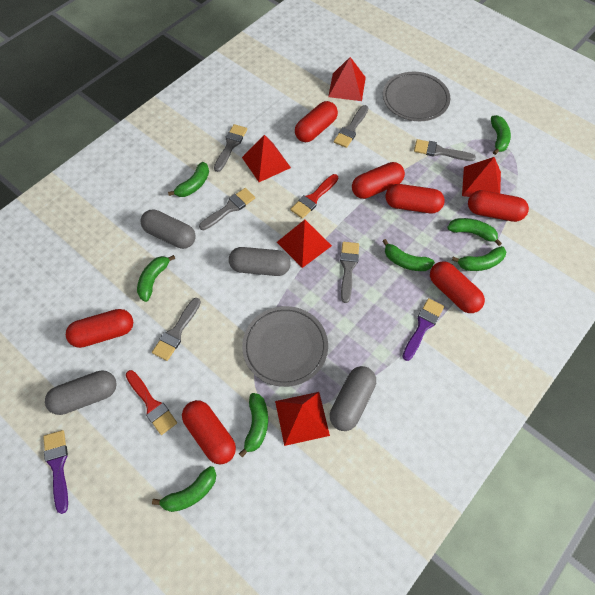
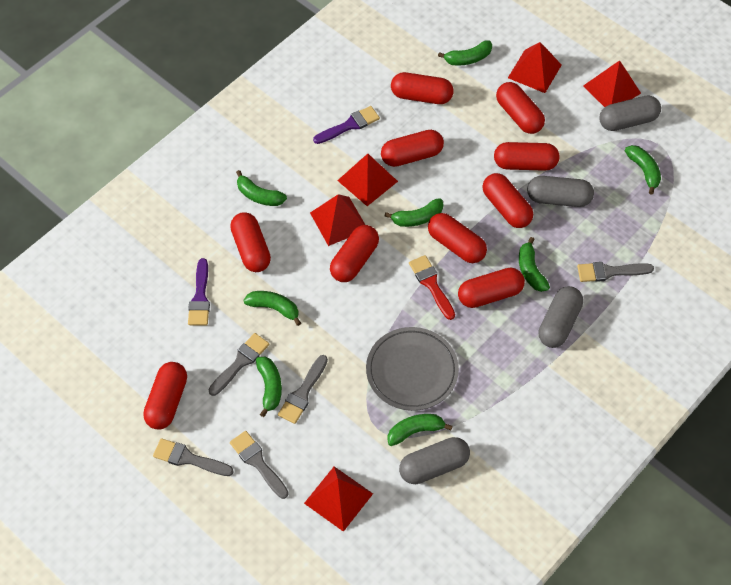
grey brush: 6 -> 5
grey plate: 2 -> 1
red brush: 2 -> 1
red capsule: 7 -> 10

